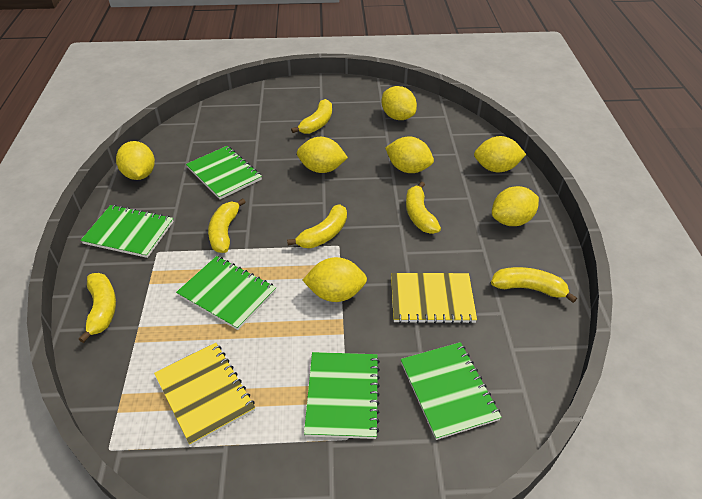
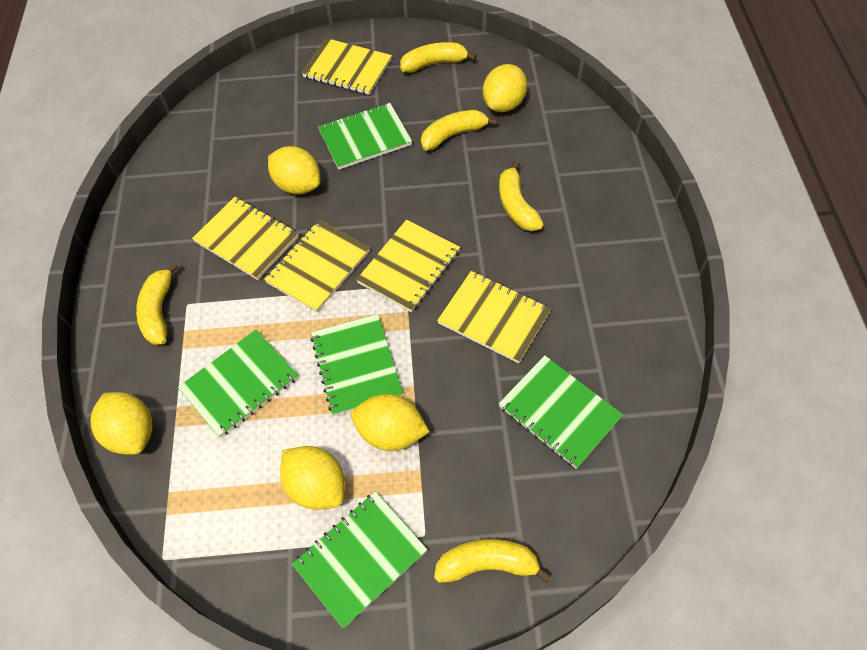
yellow banana: 6 -> 5
yellow lemon: 7 -> 5
yellow notebook: 2 -> 5

